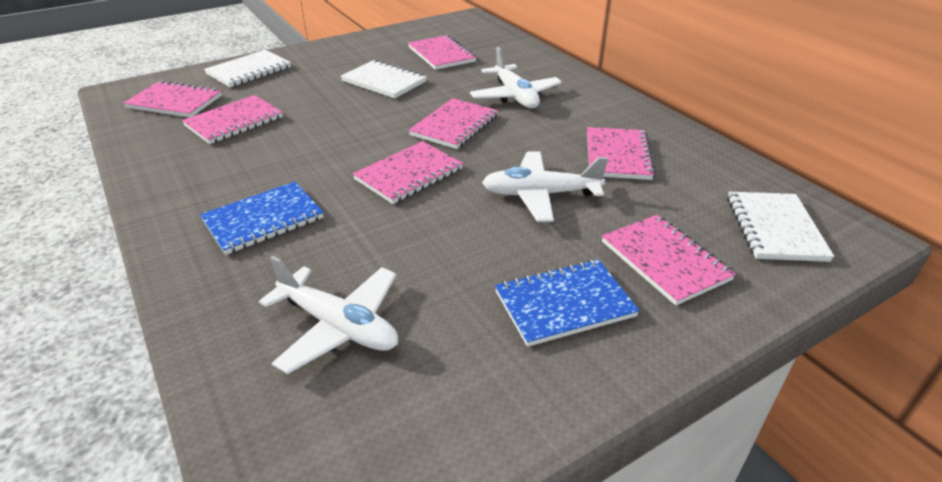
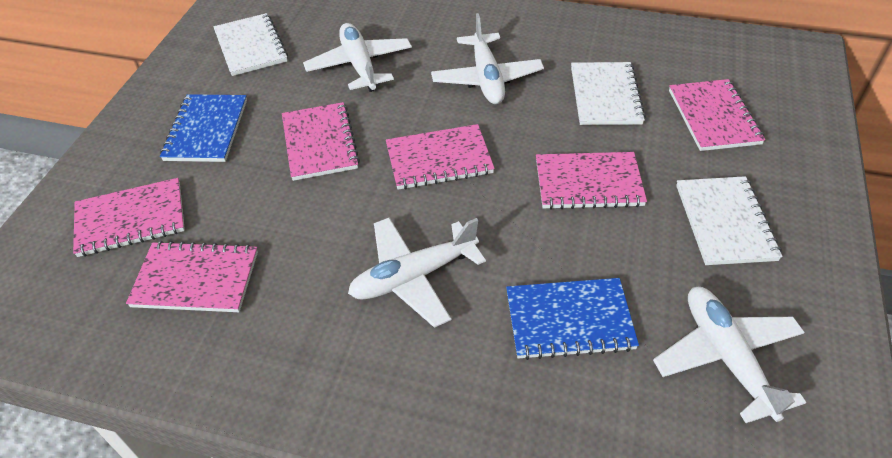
pink notebook: 7 -> 6
white plane: 3 -> 4

